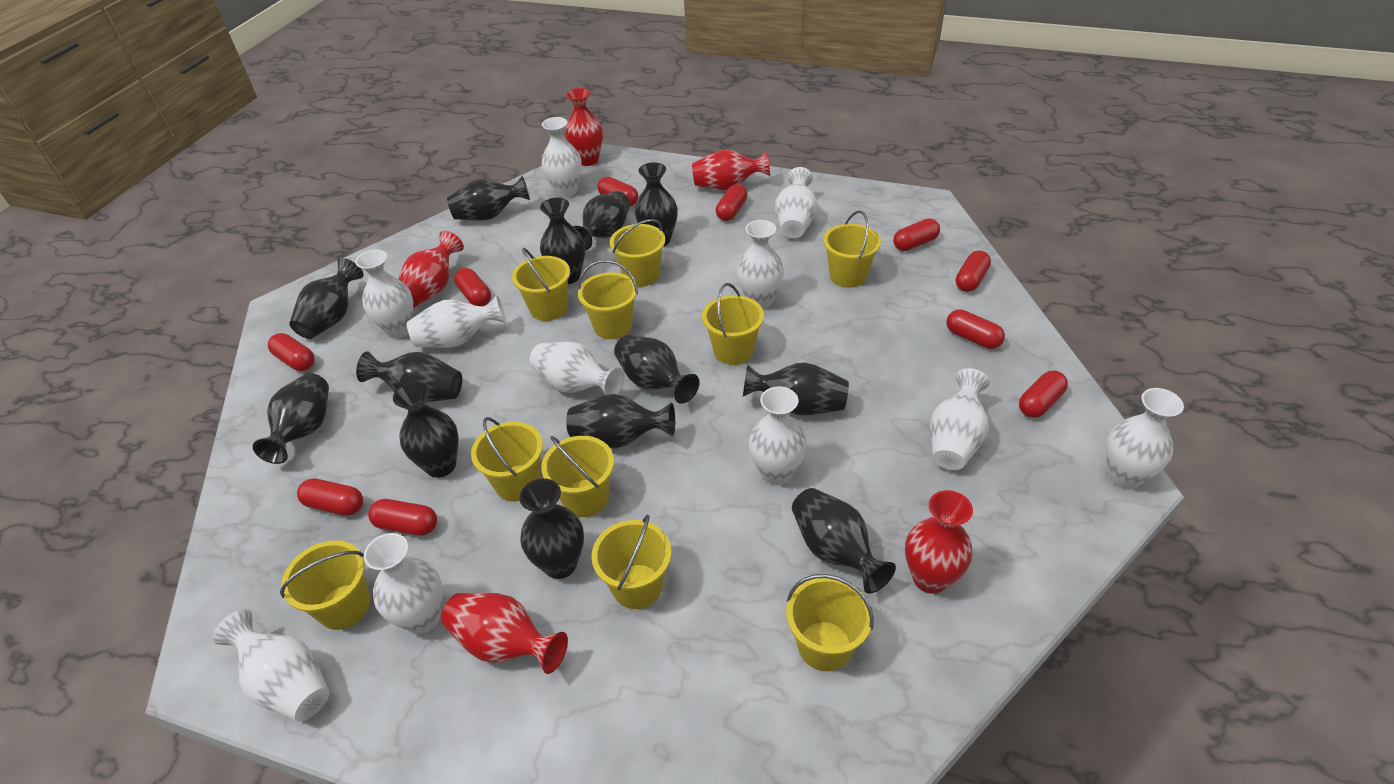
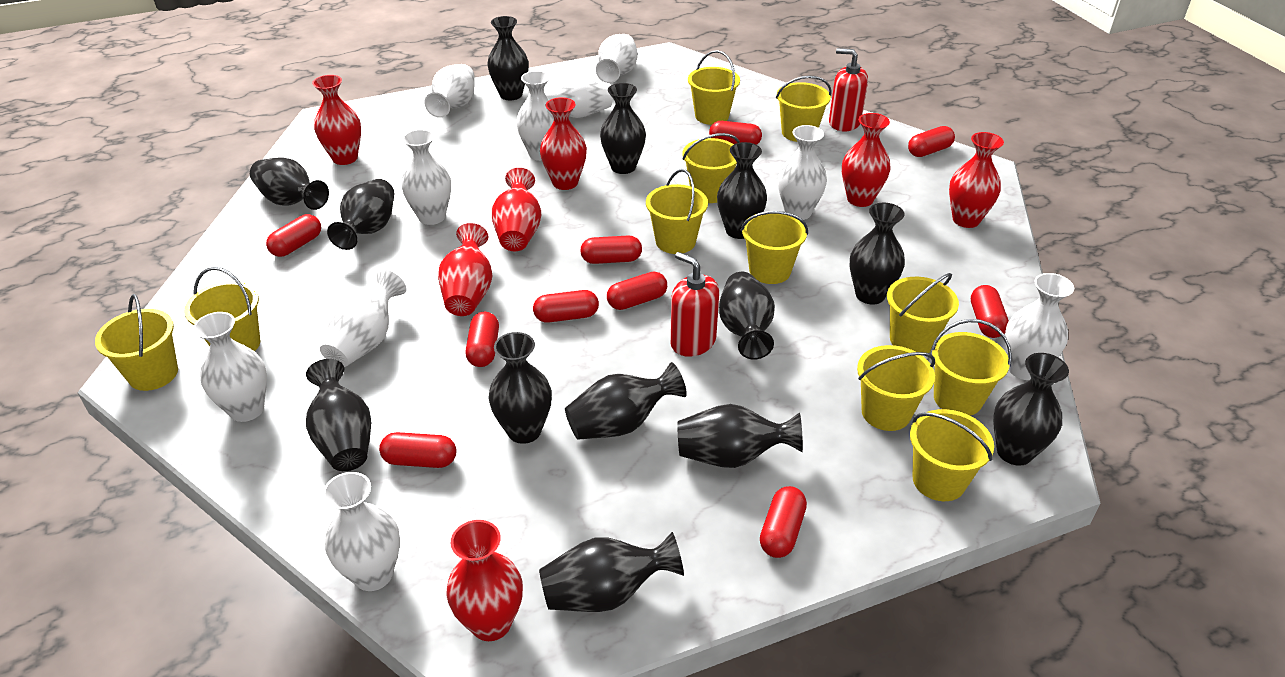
red soap dispenser: 0 -> 2
red vase: 5 -> 7
white vase: 11 -> 10
yellow bucket: 10 -> 11

